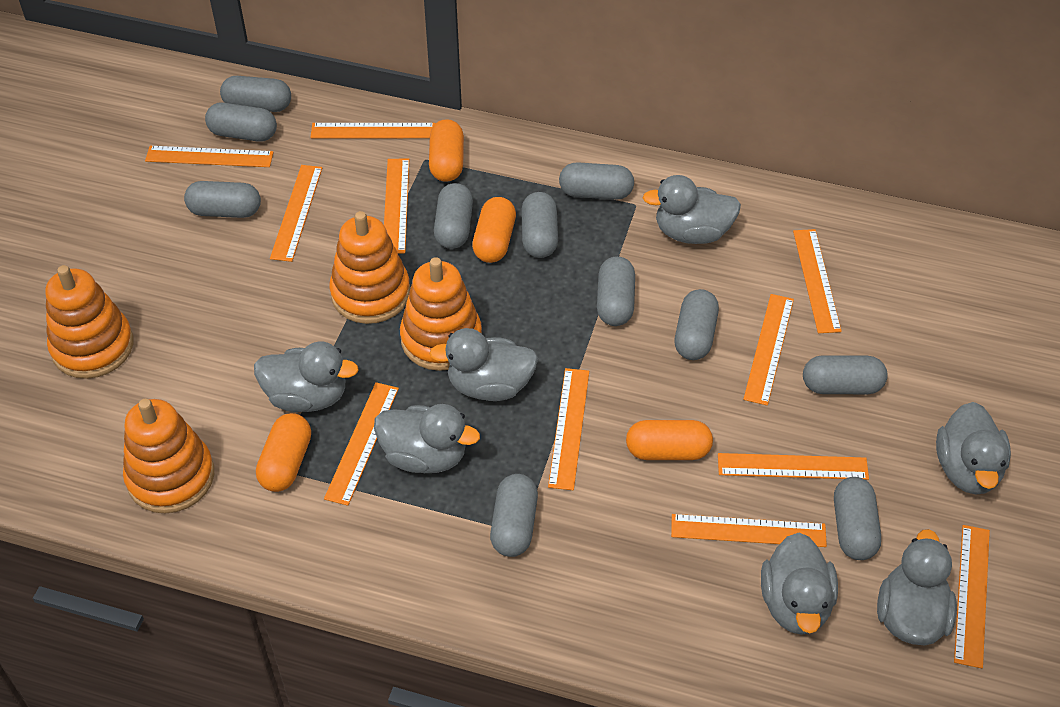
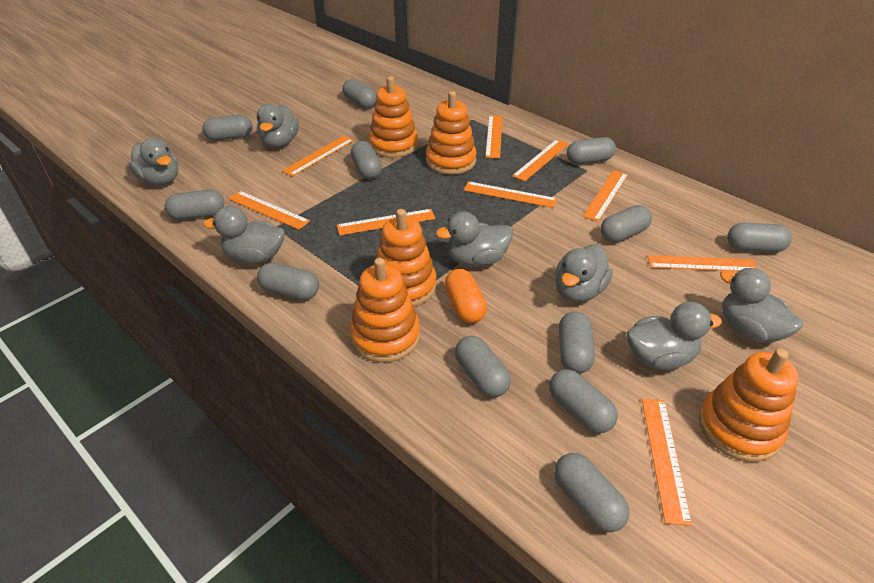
grey capsule: 11 -> 12
orange capsule: 4 -> 1
orange ruler: 11 -> 9
orange stacking toy: 4 -> 5

